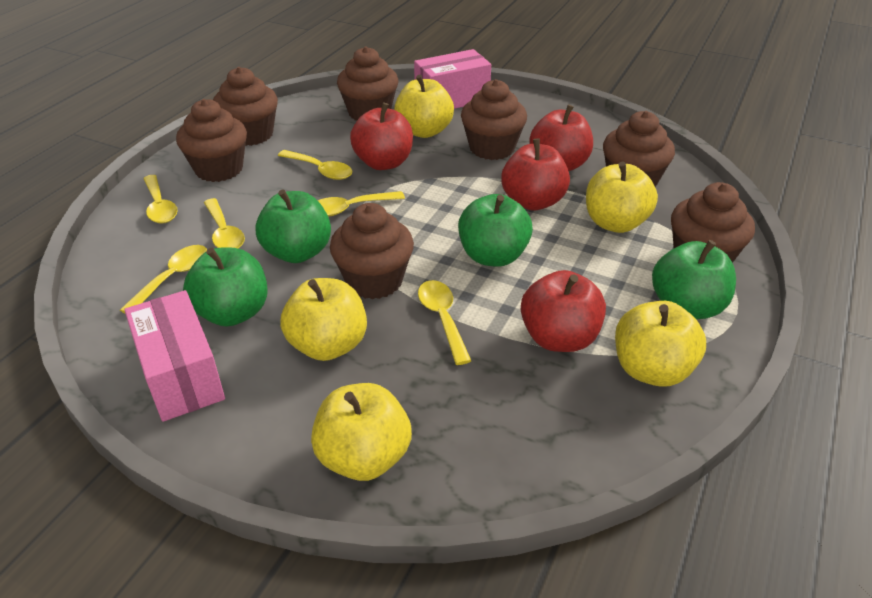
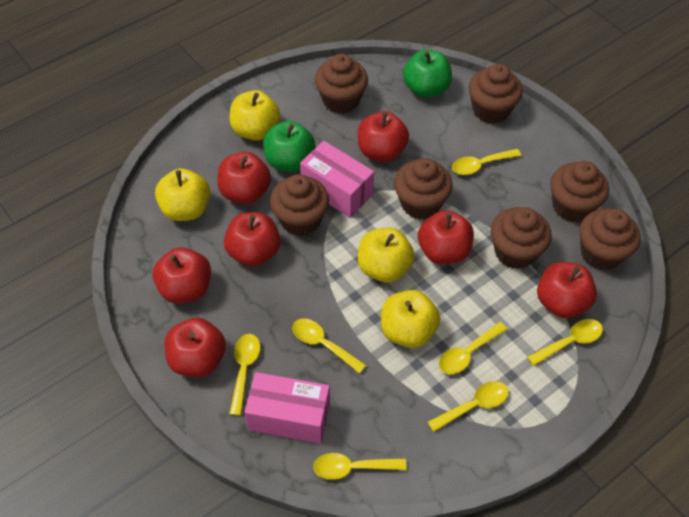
green apple: 4 -> 2
red apple: 4 -> 7
yellow apple: 5 -> 4
yellow spoon: 6 -> 7

